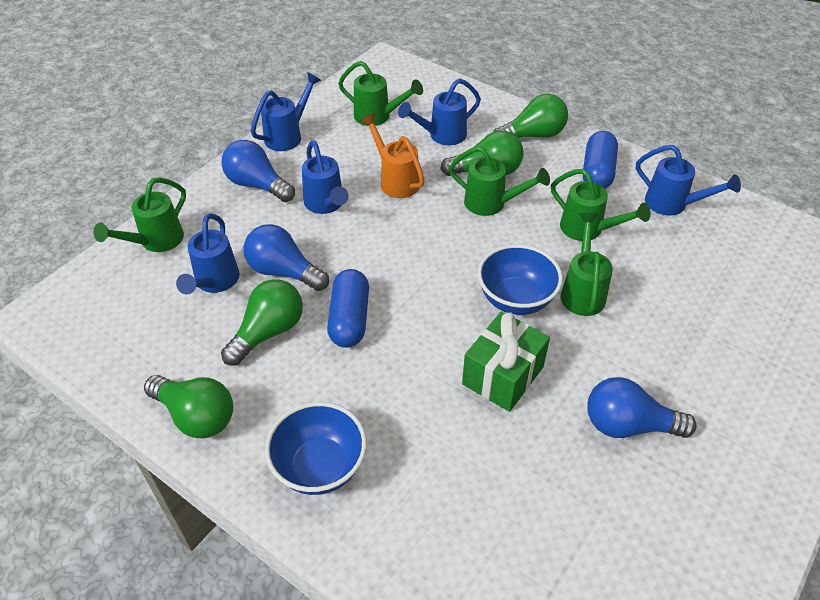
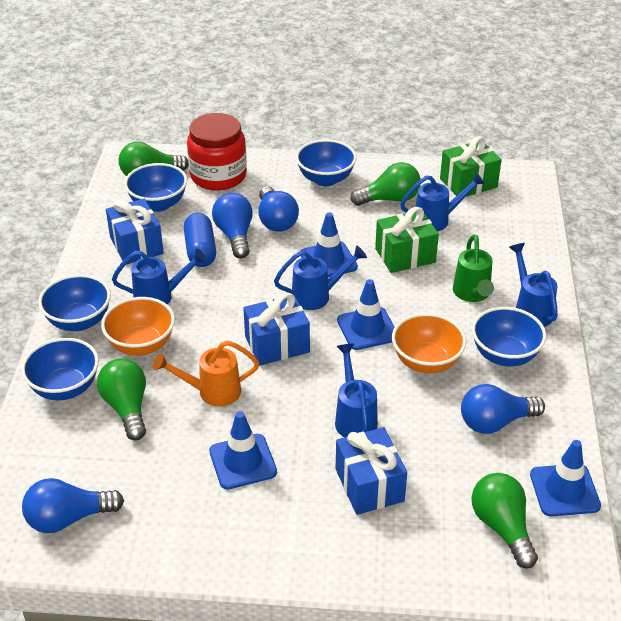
blue bowl: 2 -> 5
blue capsule: 2 -> 1
blue gift: 0 -> 3
blue light bulb: 3 -> 4
blue traffic cone: 0 -> 4
green gift: 1 -> 2
green watering can: 5 -> 1
orange bowl: 0 -> 2
red jar: 0 -> 1

